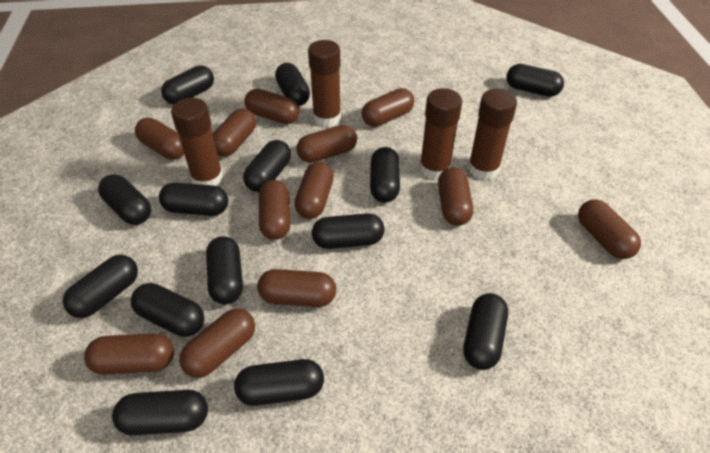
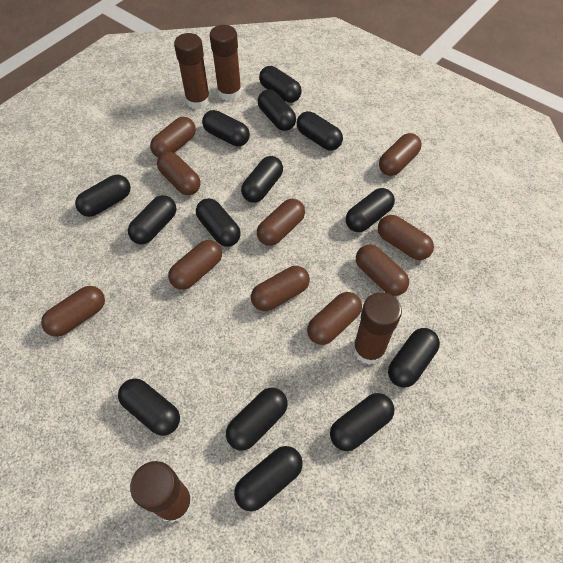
brown capsule: 12 -> 10

